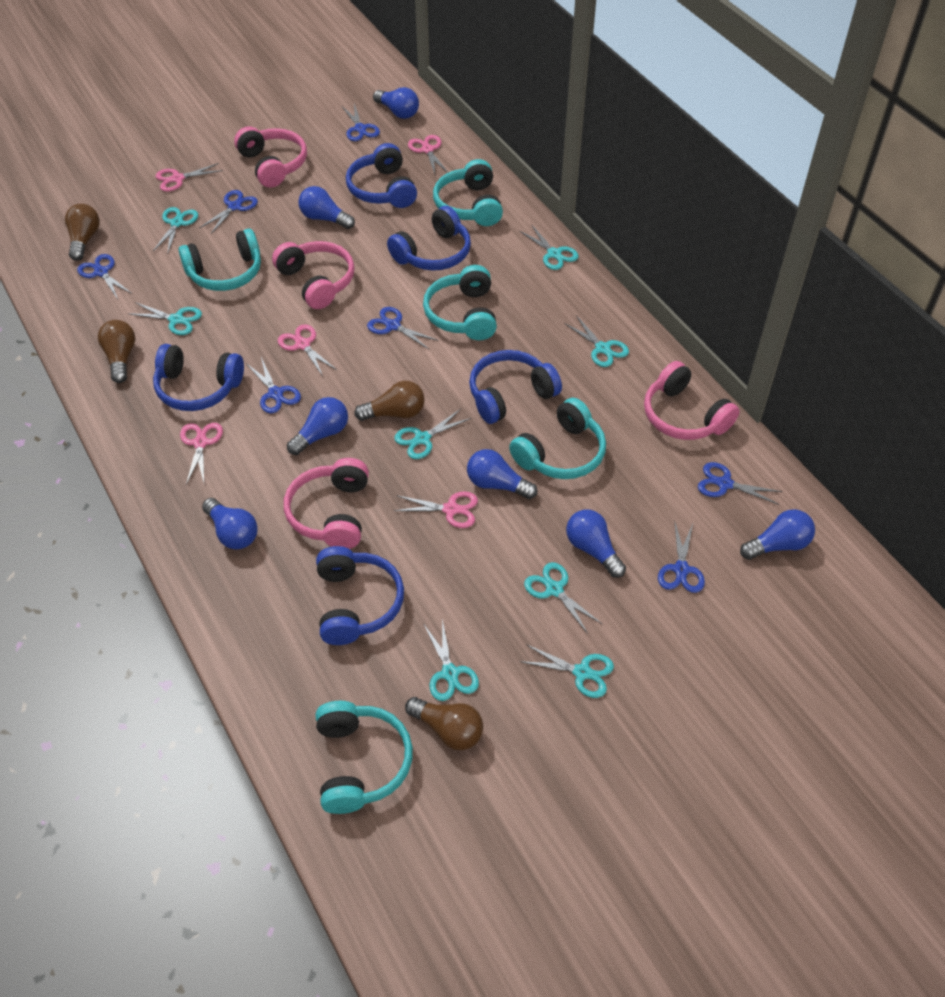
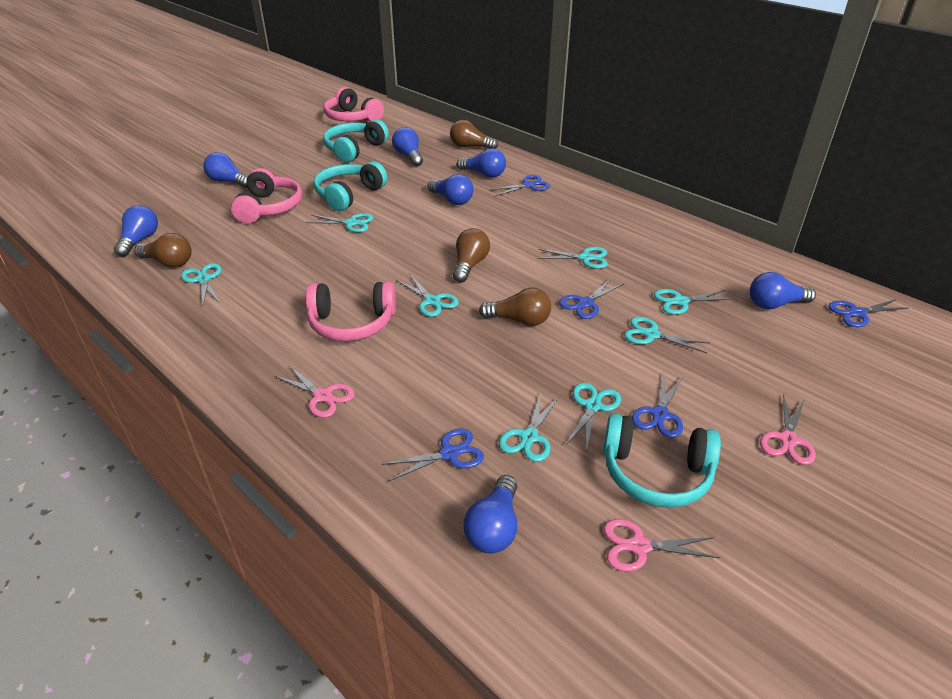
blue headphones: 5 -> 0
blue scissors: 7 -> 5
pink headphones: 4 -> 3
pink scissors: 5 -> 3
turquoise headphones: 5 -> 3

